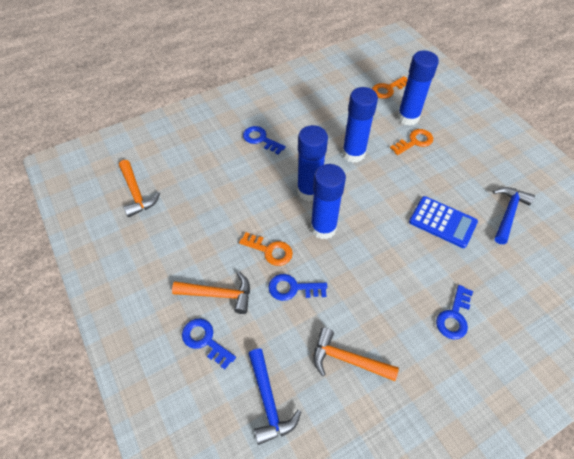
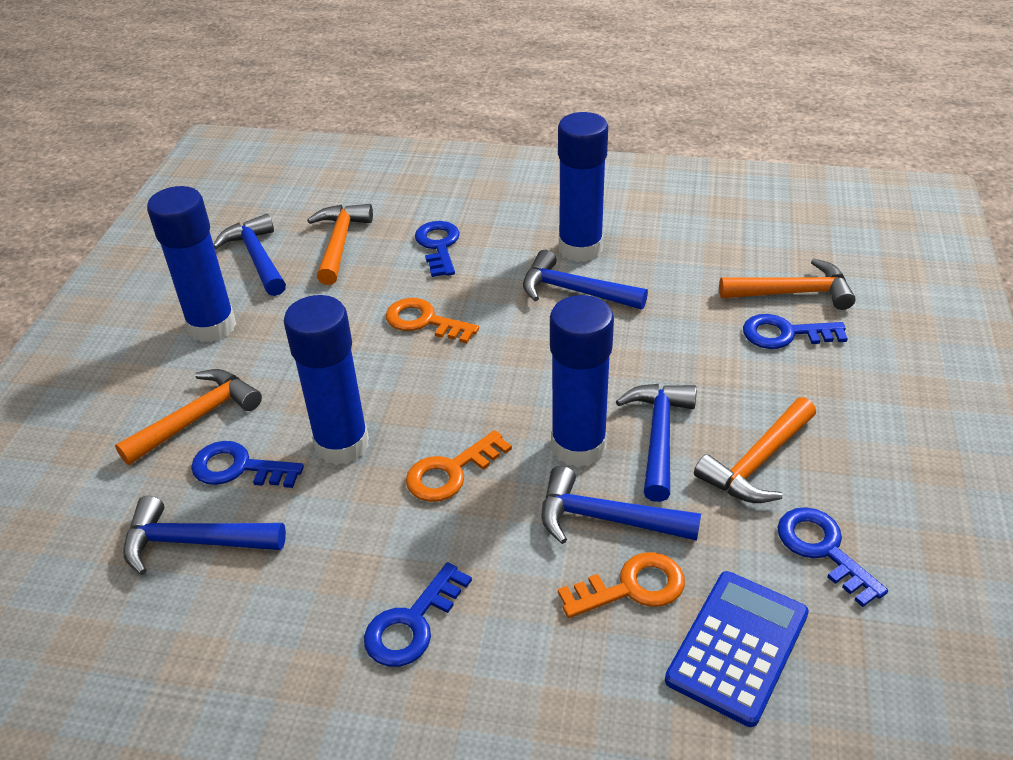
blue hammer: 2 -> 5
blue key: 4 -> 5
orange hammer: 3 -> 4

